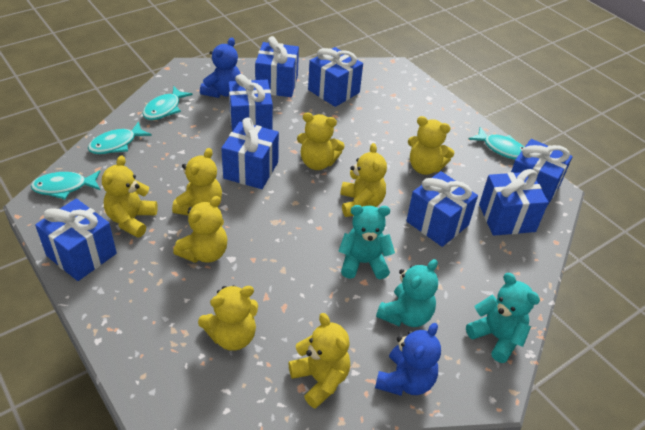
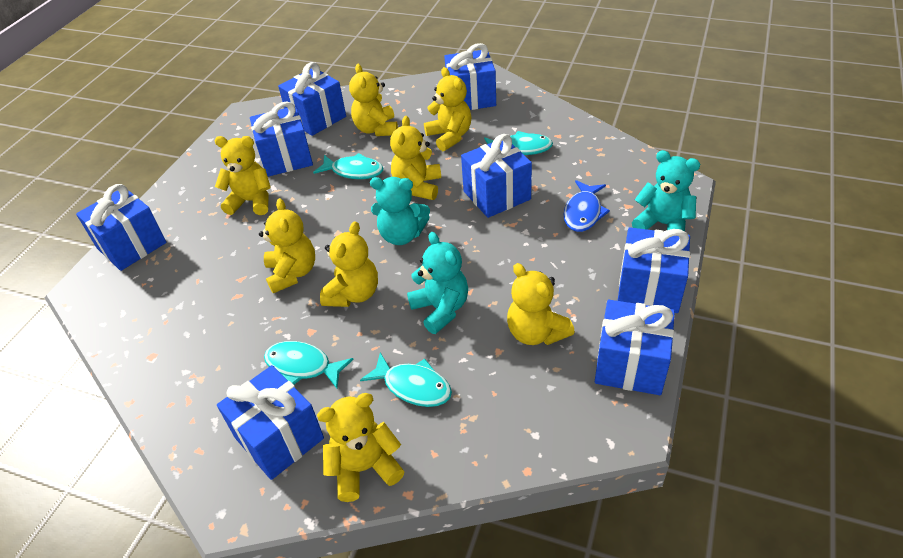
blue fish: 0 -> 1
blue teddy bear: 2 -> 0

